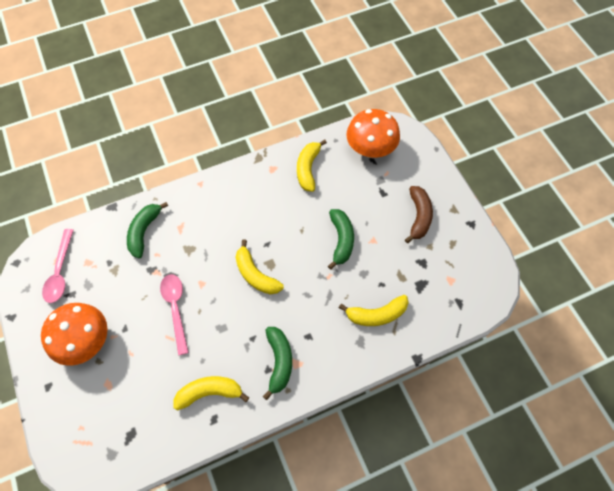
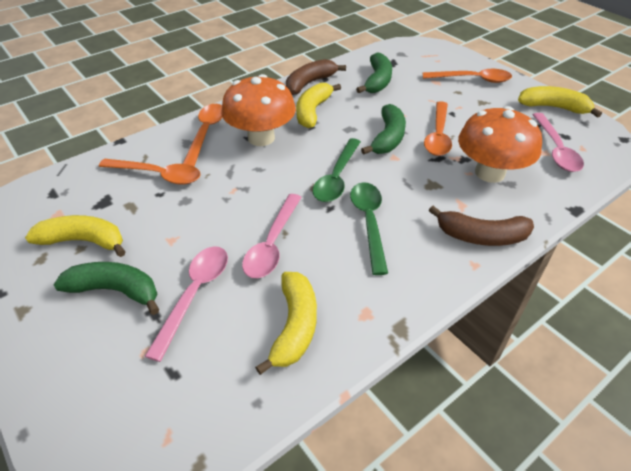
brown banana: 1 -> 2
green spoon: 0 -> 2
orange spoon: 0 -> 4
pink spoon: 2 -> 3

